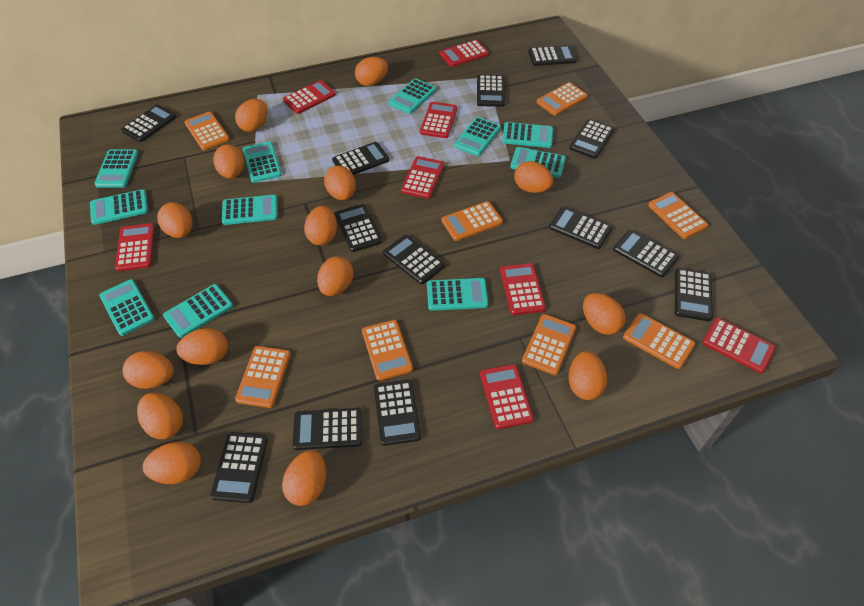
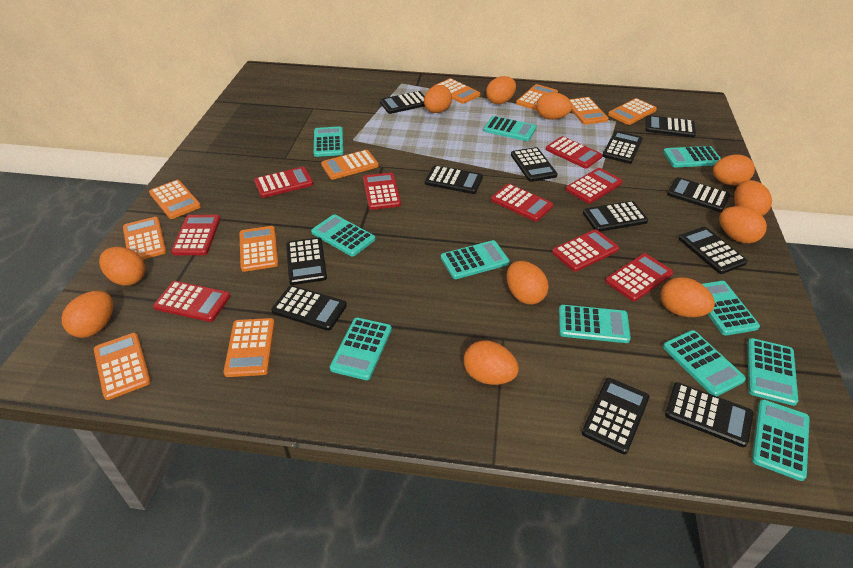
black calculator: 13 -> 12
orange calculator: 8 -> 10
orange egg: 15 -> 11
red calculator: 8 -> 9

